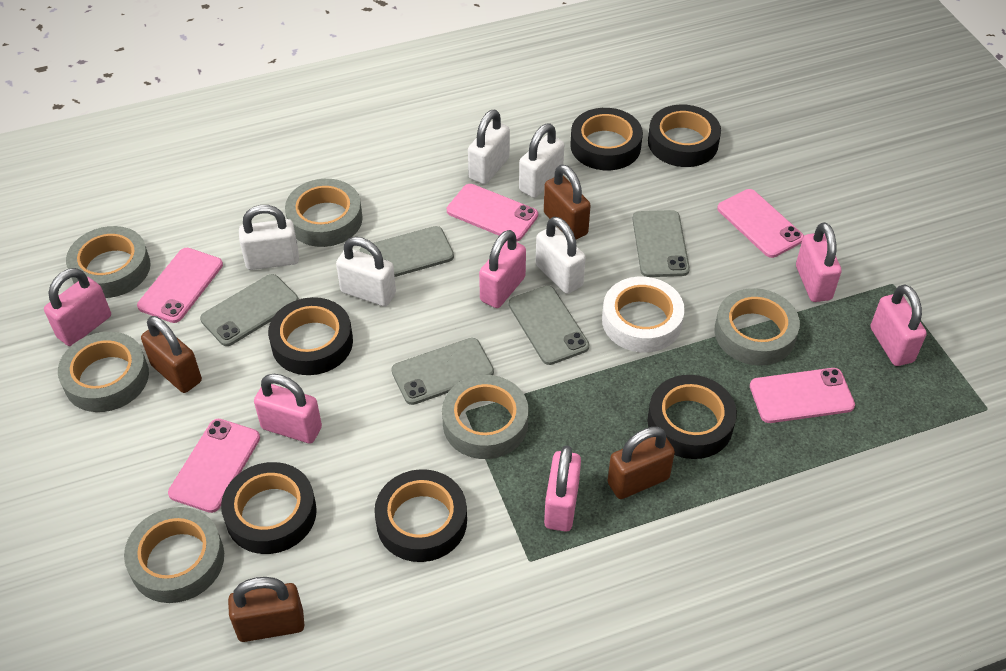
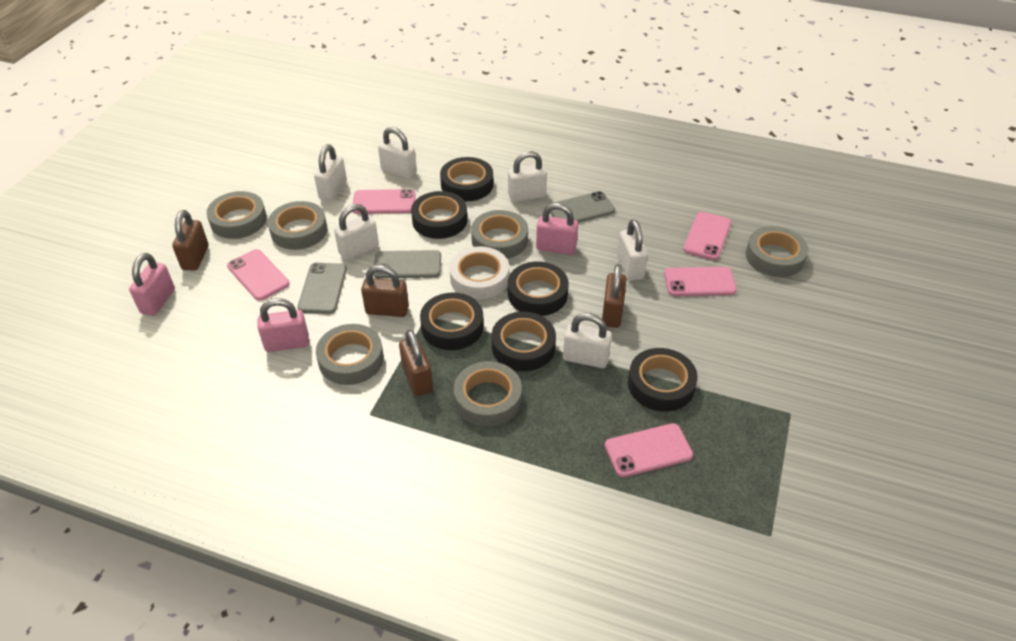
grey phone: 5 -> 3
pink padlock: 6 -> 3
white padlock: 5 -> 6

